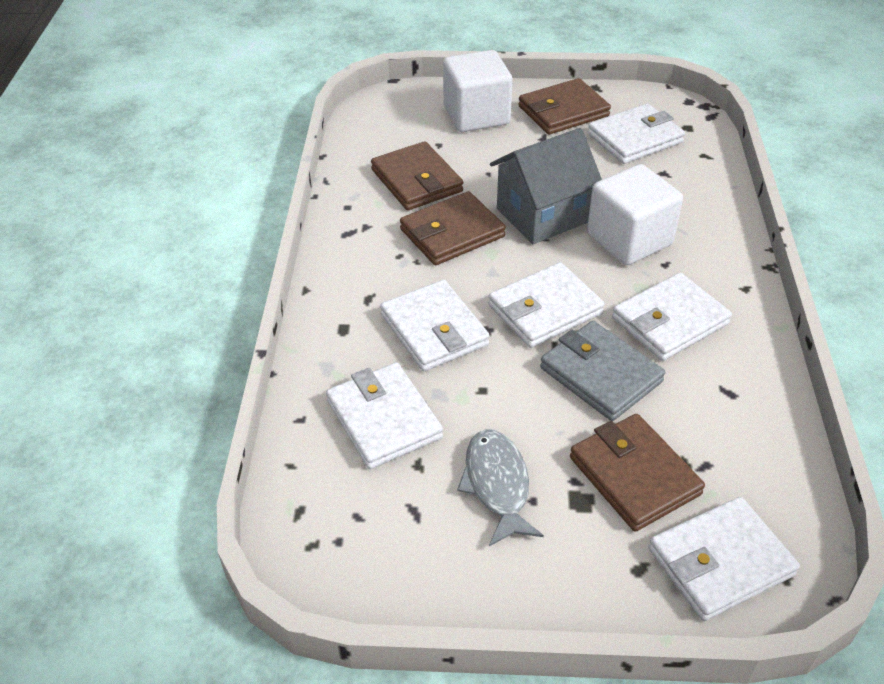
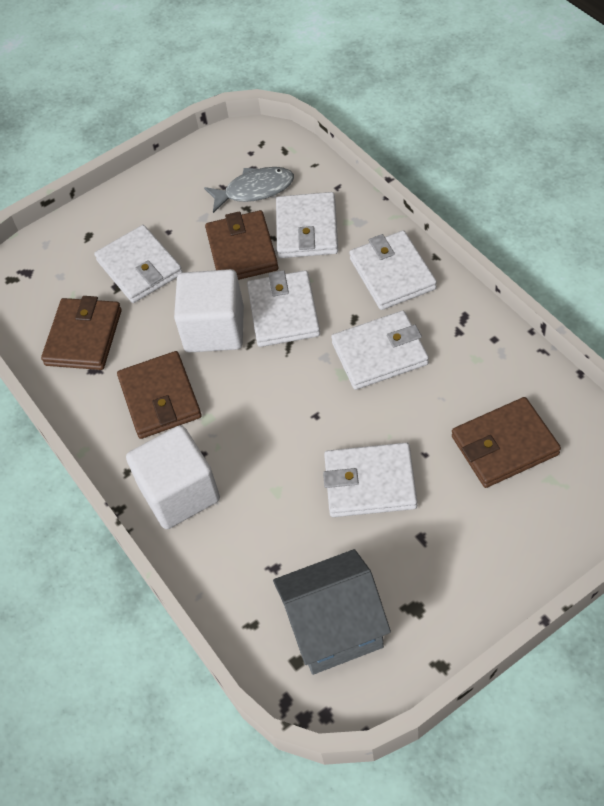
grey wallet: 1 -> 0

